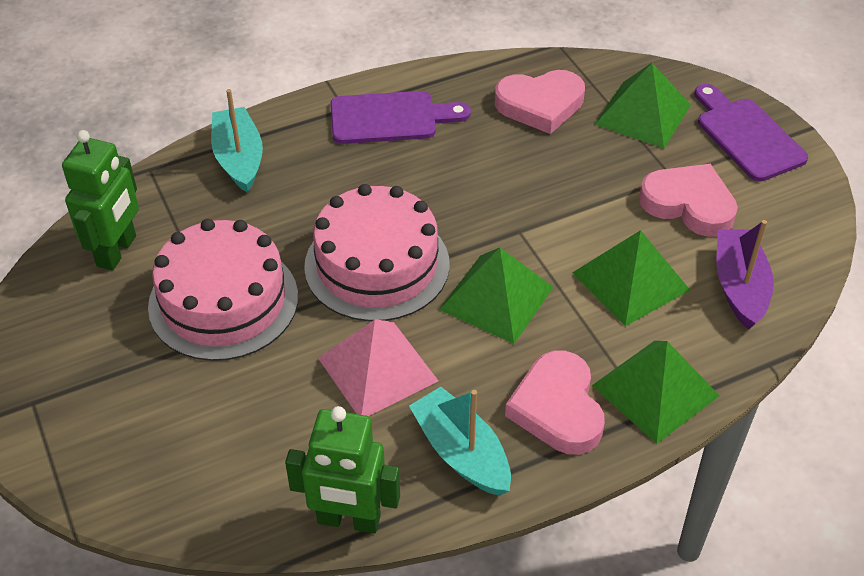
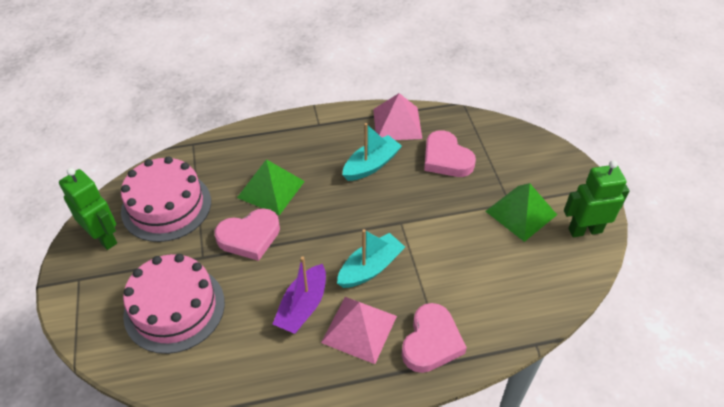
green pyramid: 4 -> 2
pink pyramid: 1 -> 2
purple cutting board: 2 -> 0

